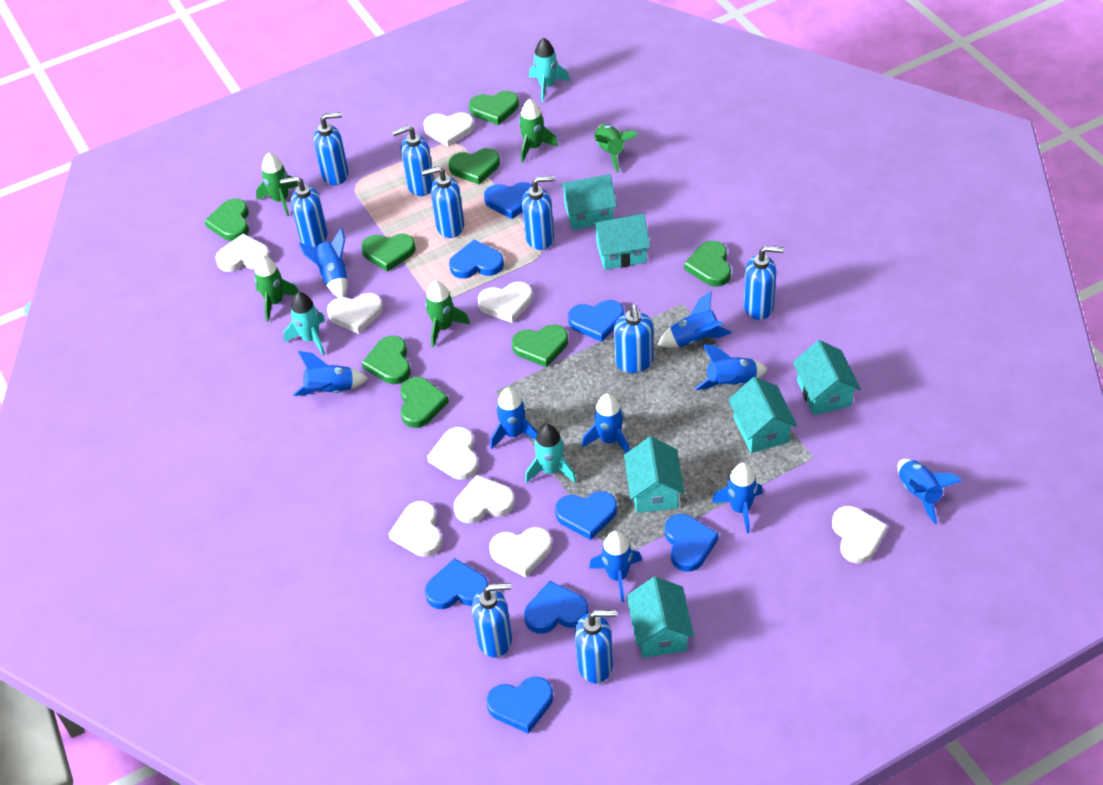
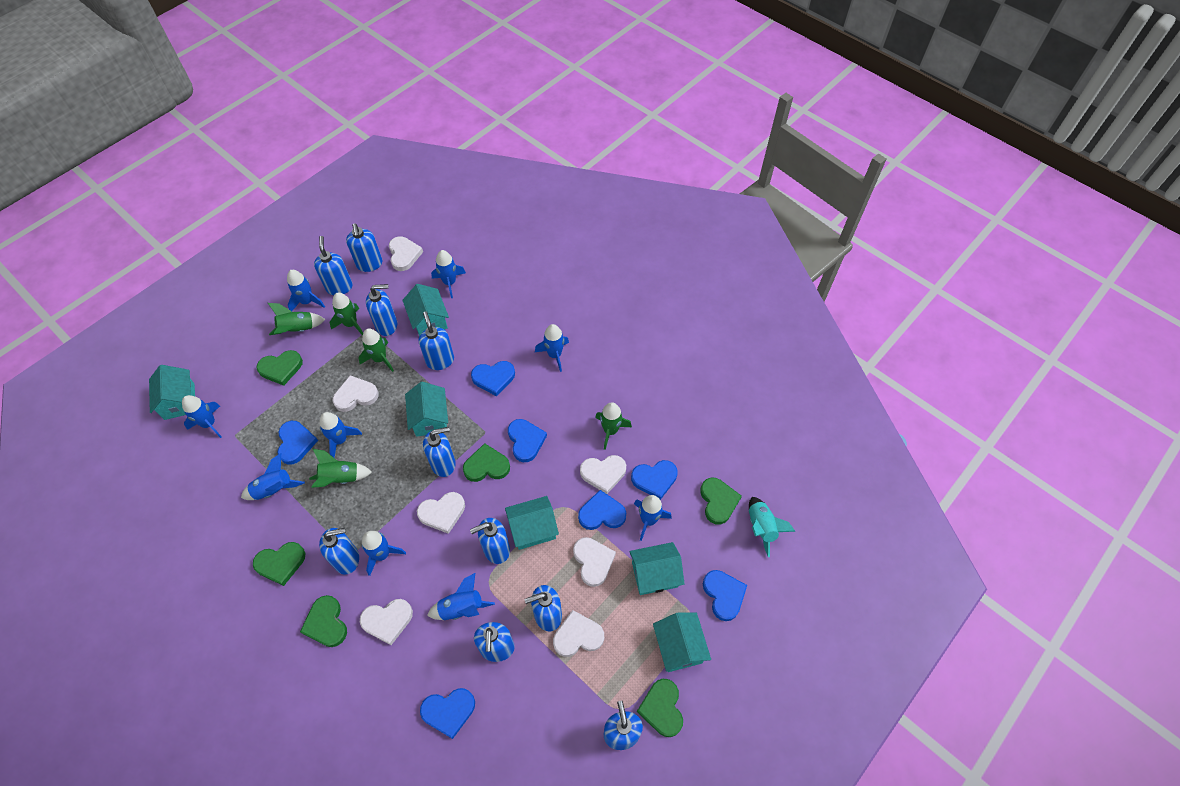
blue heart: 8 -> 7
blue soap dispenser: 9 -> 10
green heart: 8 -> 6
turquoise rocket: 3 -> 1
white heart: 9 -> 7

